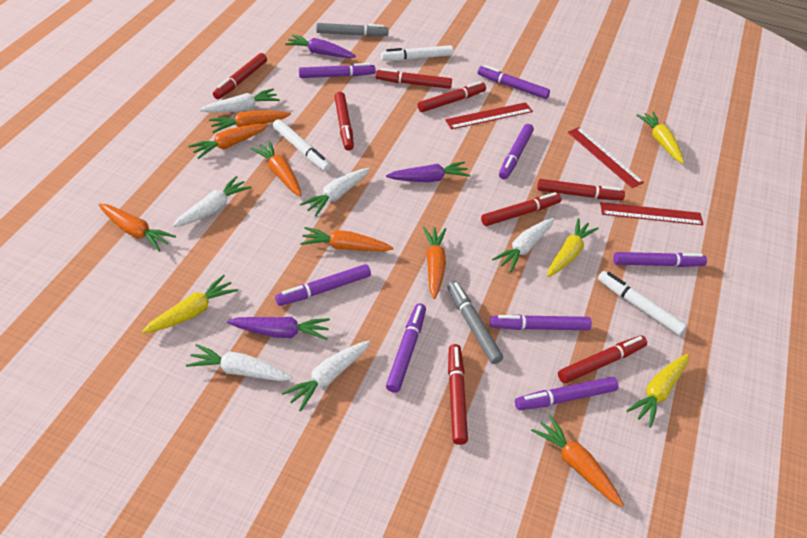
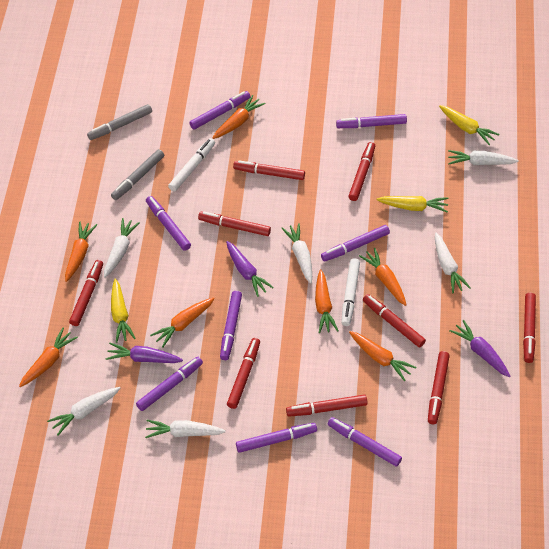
red marker: 8 -> 9
red ruler: 3 -> 0
white marker: 3 -> 2
yellow carrot: 4 -> 3

